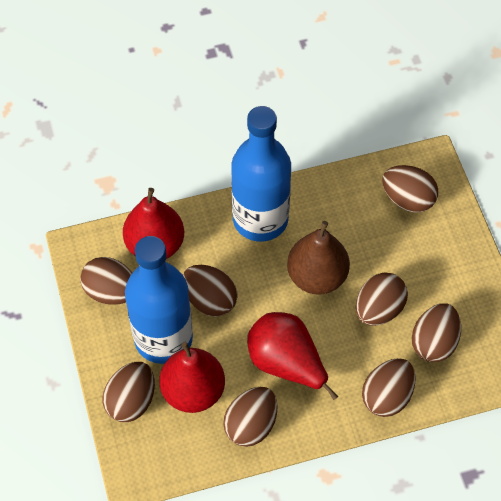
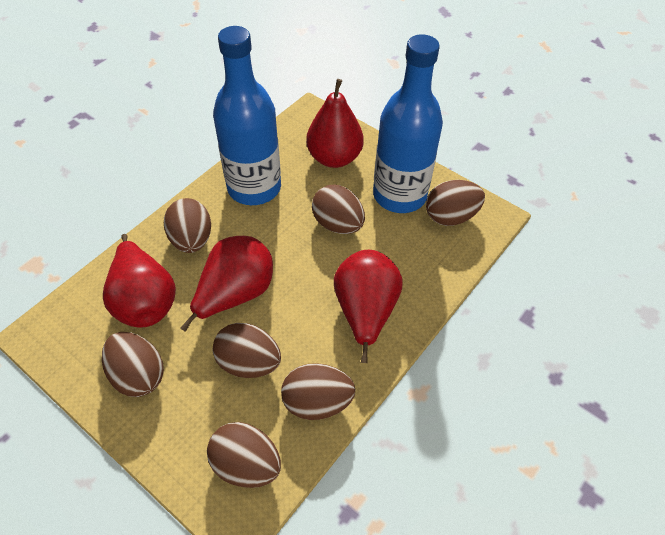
brown egg: 8 -> 7
brown pear: 1 -> 0
red pear: 3 -> 4

